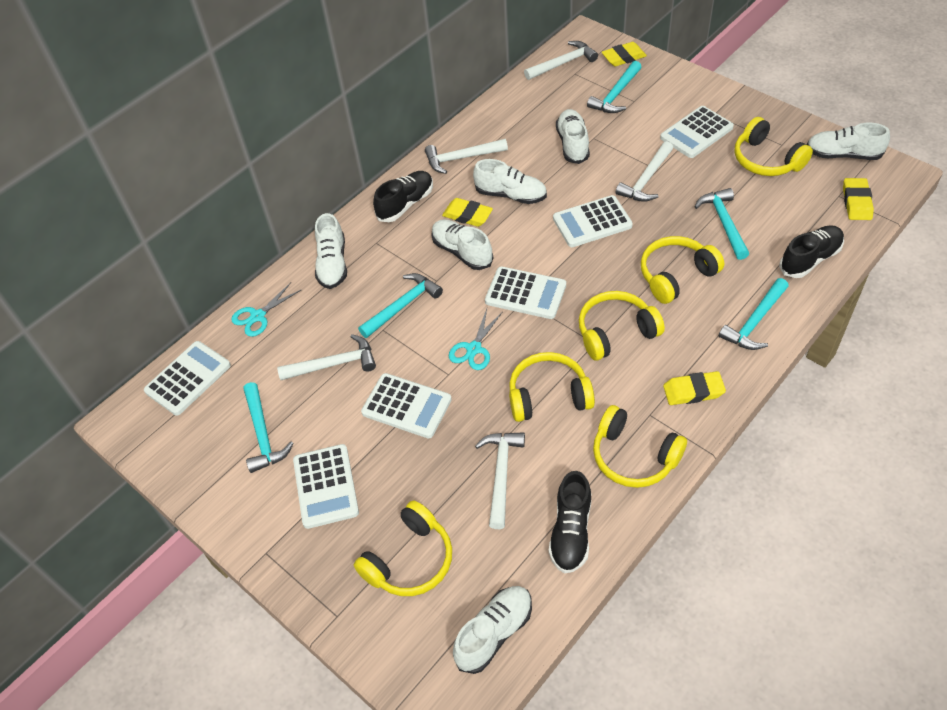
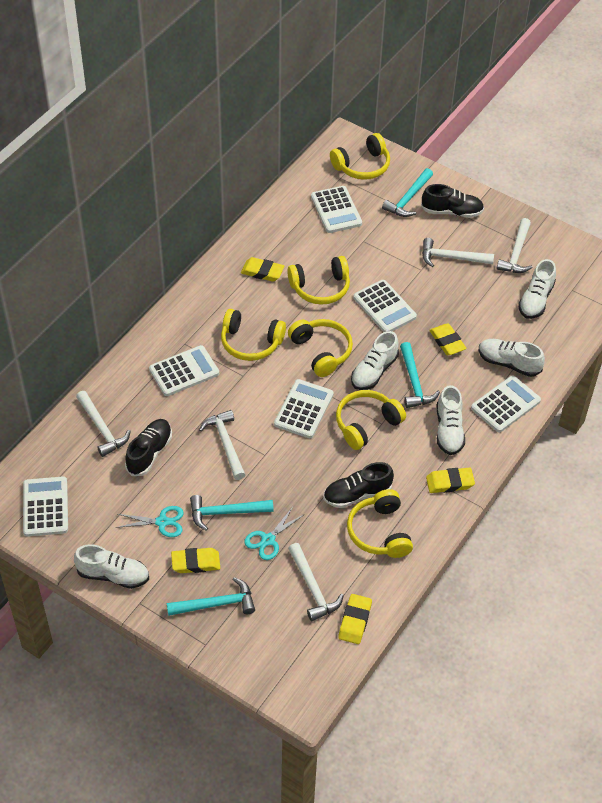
turquoise hammer: 5 -> 4
white shoe: 6 -> 5
yellow eraser: 4 -> 5

